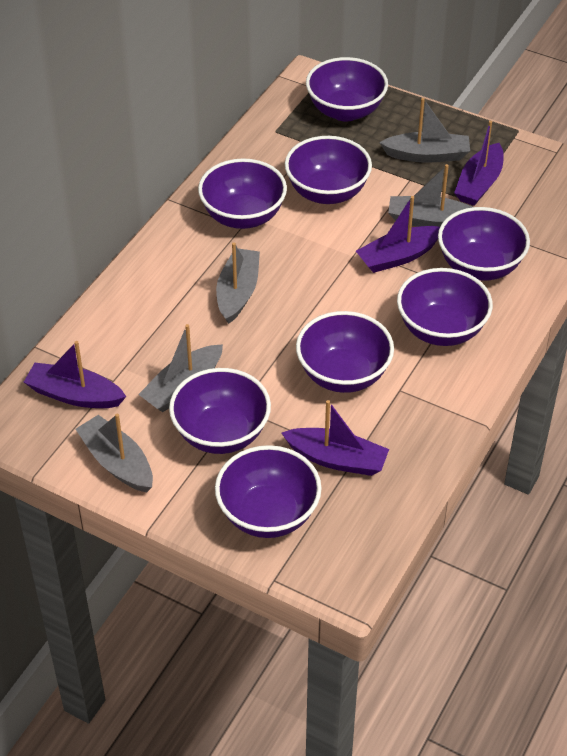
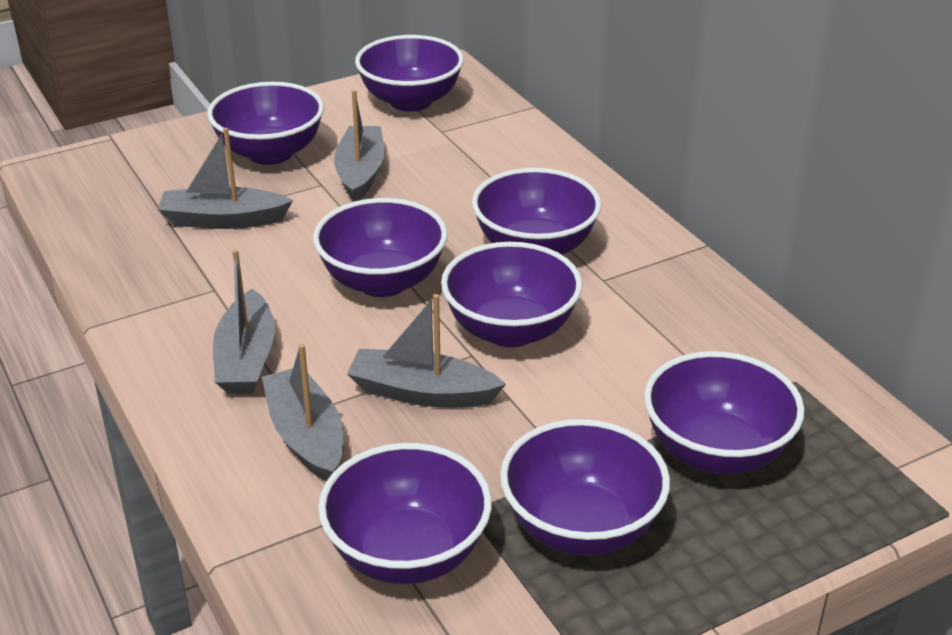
purple boat: 4 -> 0

